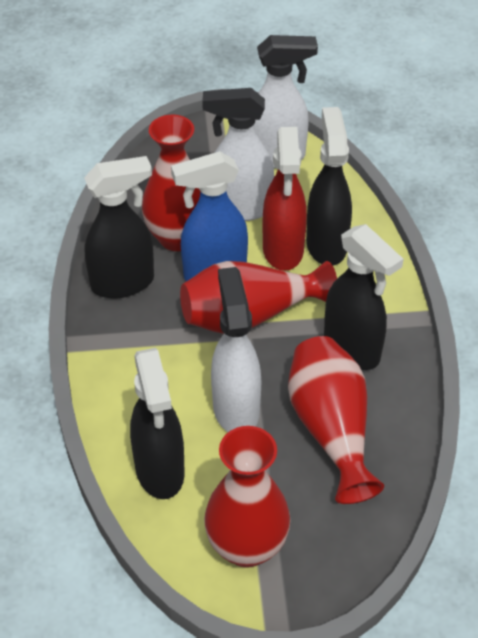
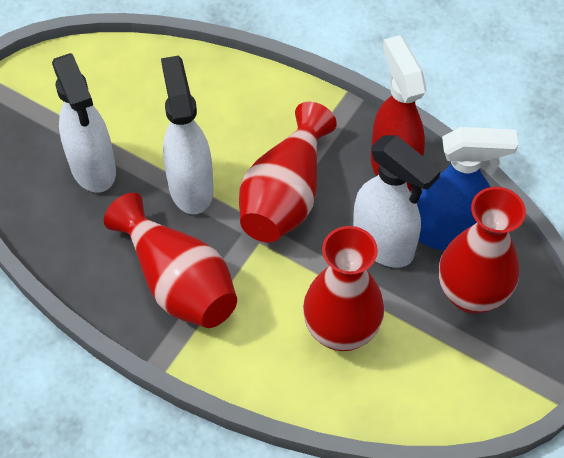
black spray bottle: 4 -> 0

